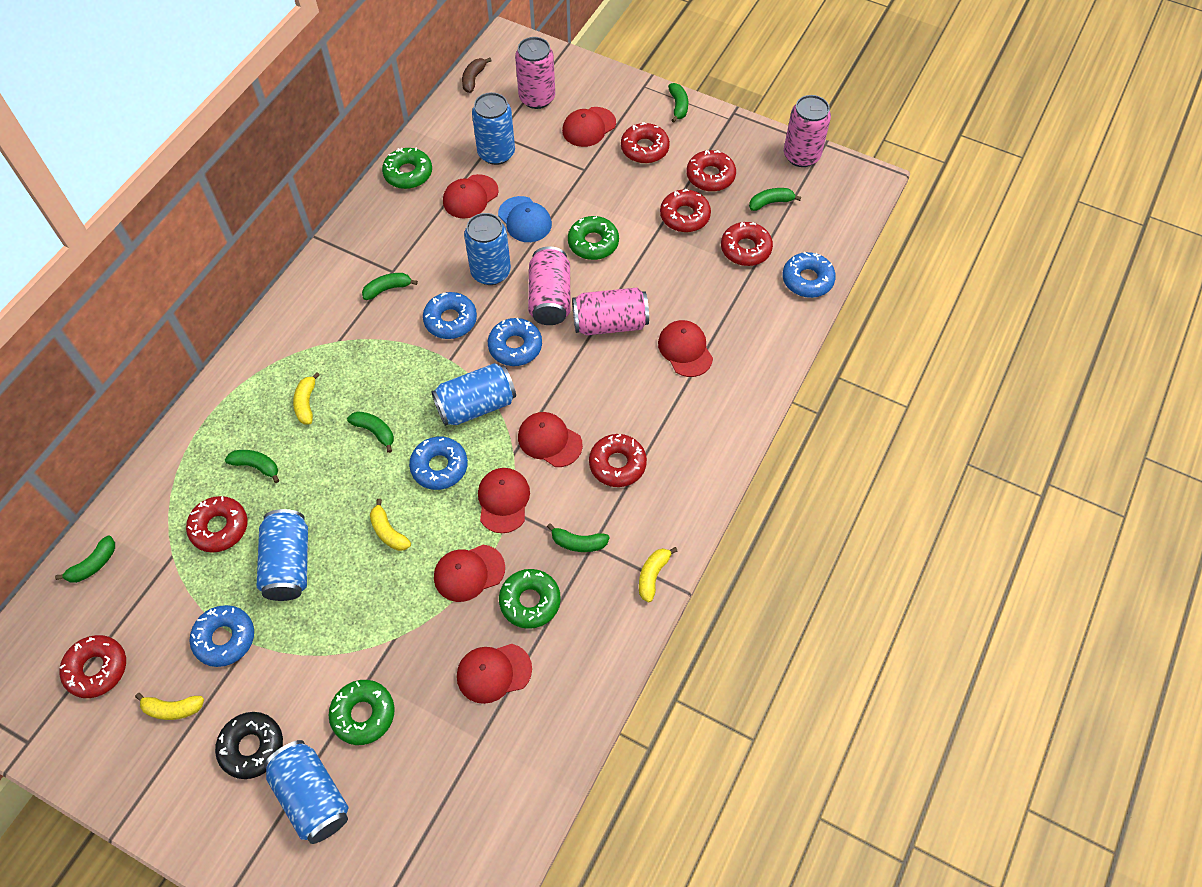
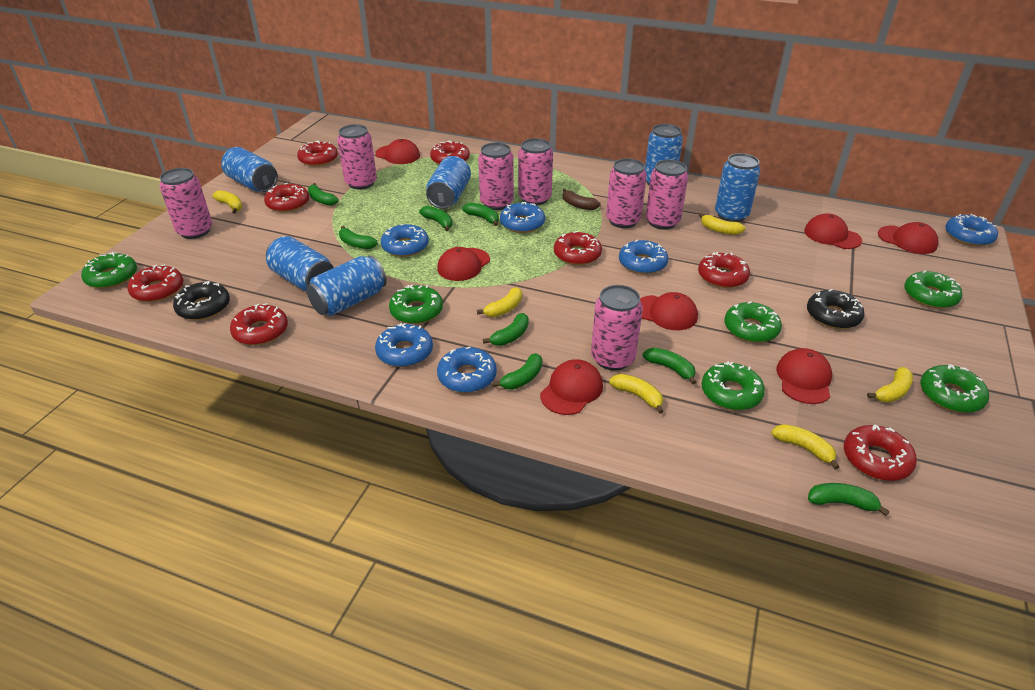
black donut: 1 -> 2
blue can: 5 -> 6
blue cap: 1 -> 0
blue donut: 5 -> 6
green banana: 7 -> 8
green donut: 4 -> 6
pink can: 4 -> 7
red donut: 7 -> 8
yellow banana: 4 -> 6

